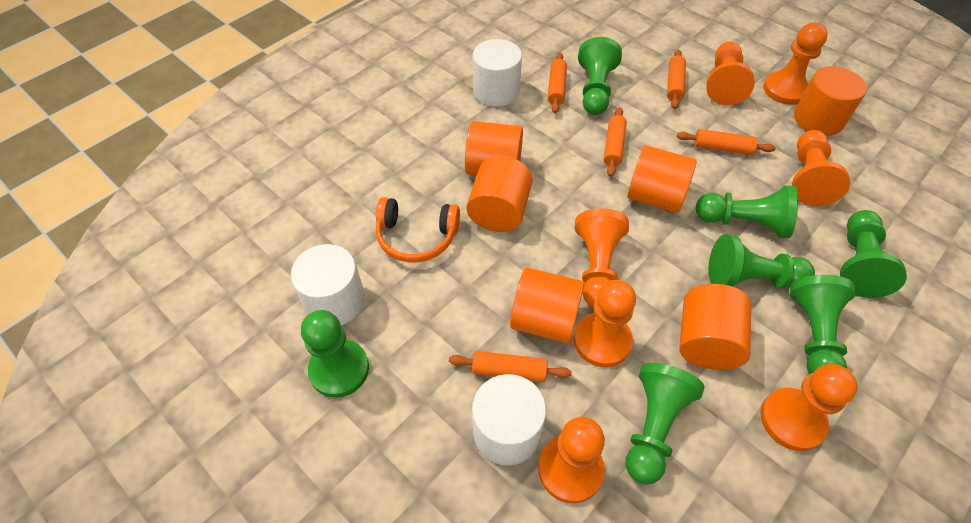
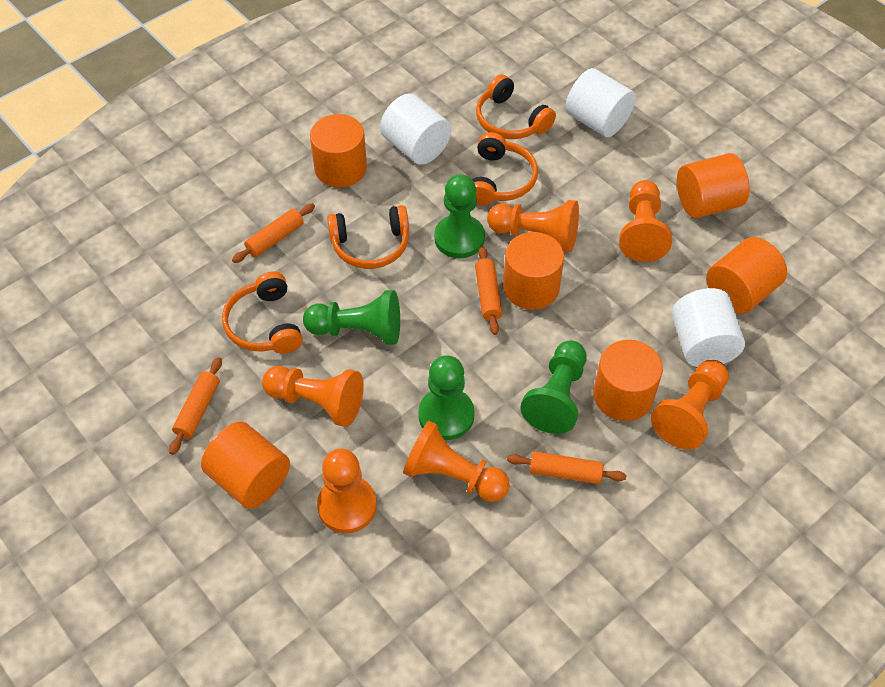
green pawn: 7 -> 4
orange headphones: 1 -> 4
orange pawn: 7 -> 6
orange rolling pin: 5 -> 4

